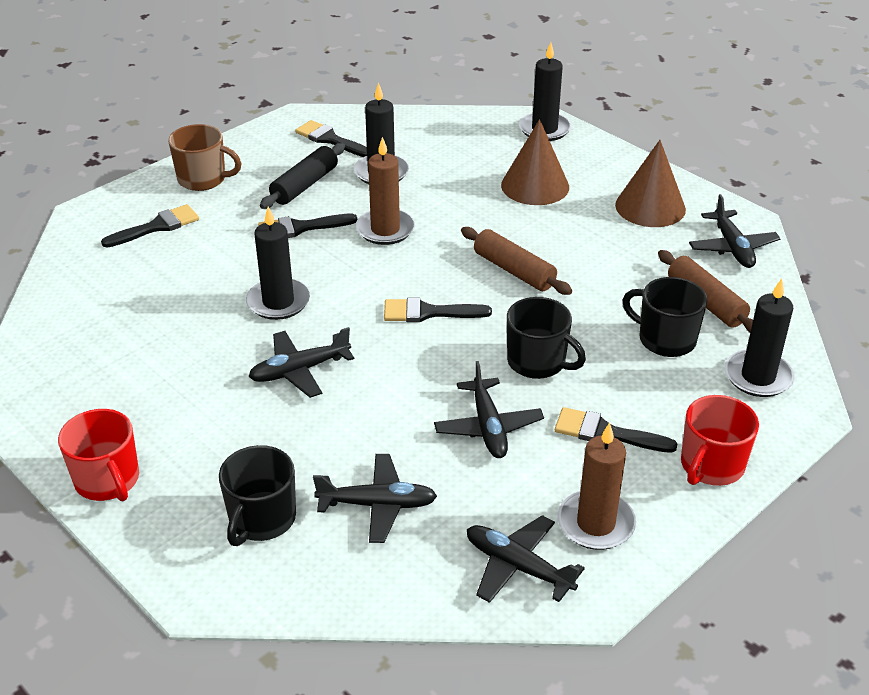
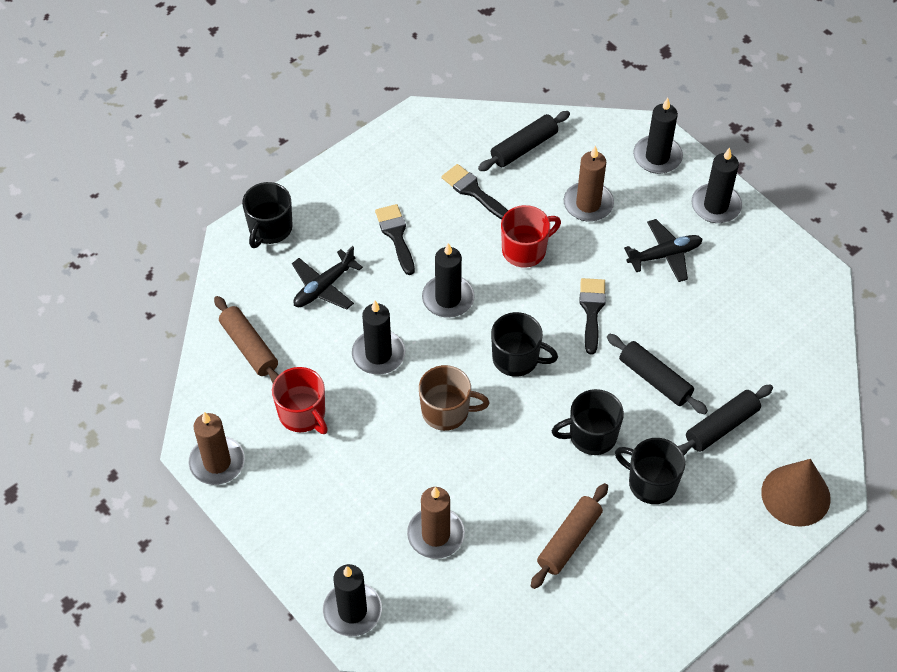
black brush: 5 -> 3
black candle: 4 -> 5
black mug: 3 -> 4
black plane: 5 -> 2
black rolling pin: 1 -> 3
brown candle: 2 -> 3
brown cone: 2 -> 1

